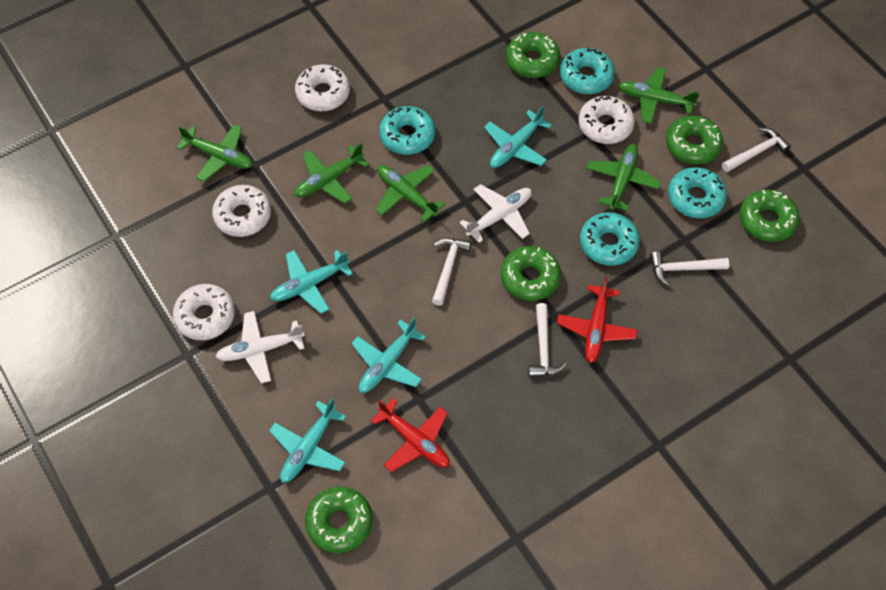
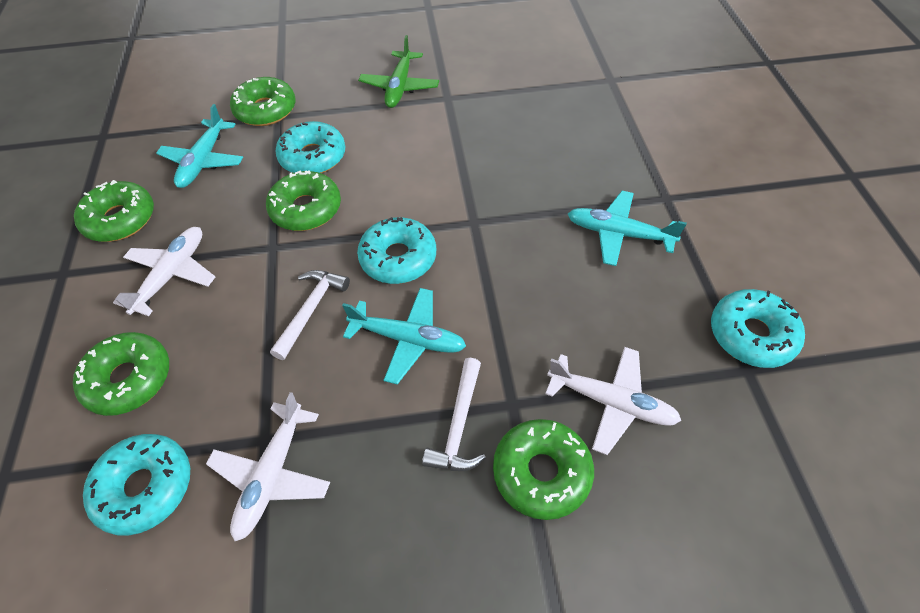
green plane: 5 -> 1
red plane: 2 -> 0
turquoise plane: 4 -> 3
white donut: 4 -> 0
white hammer: 4 -> 2
white plane: 2 -> 3

